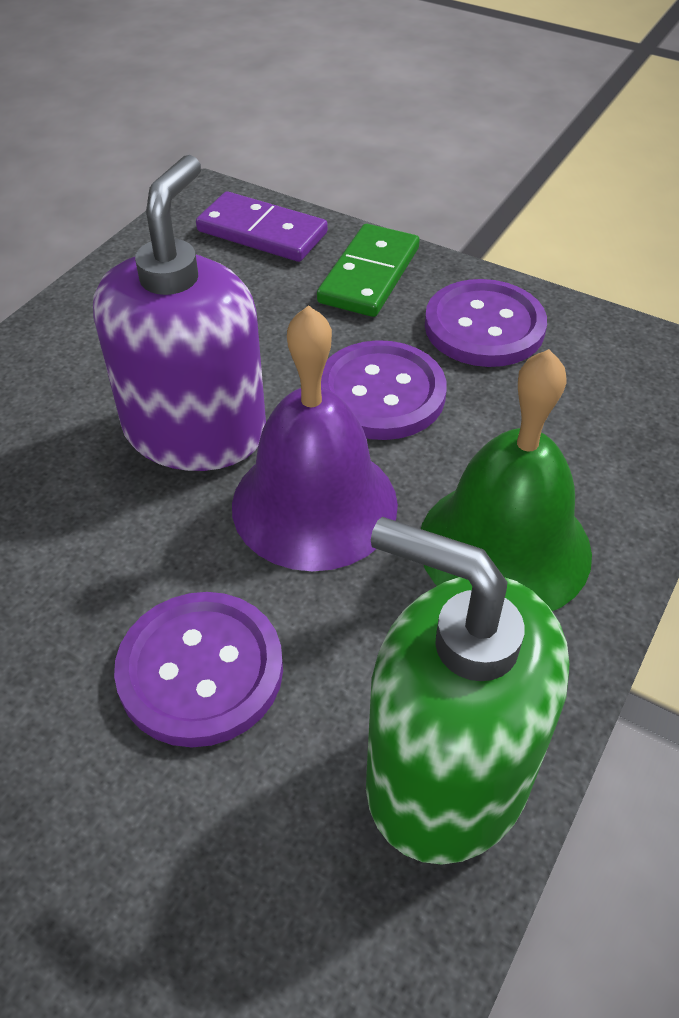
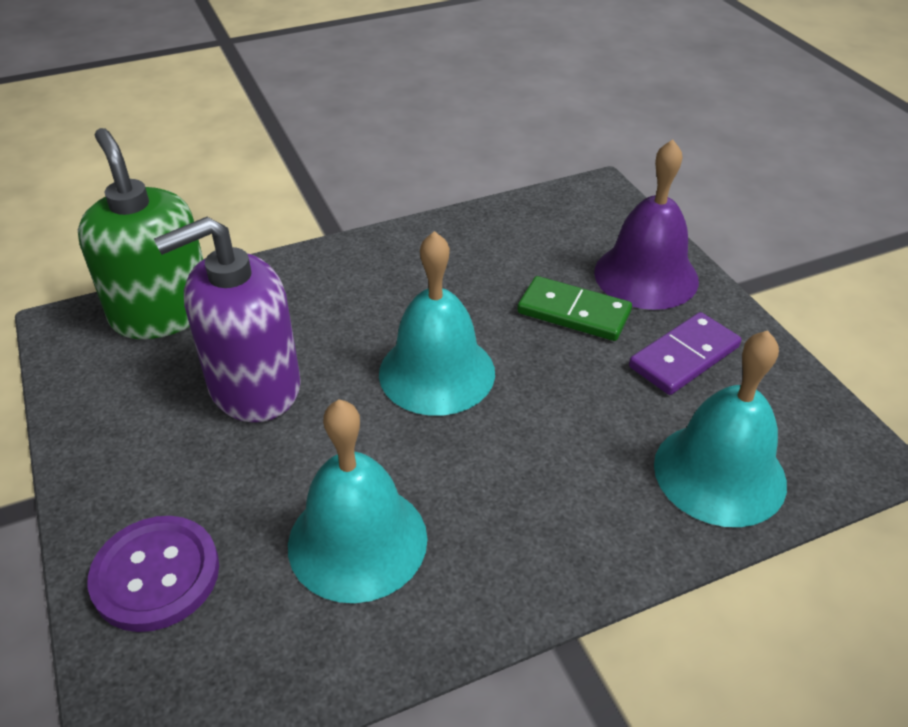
green bell: 1 -> 0
purple button: 3 -> 1
turquoise bell: 0 -> 3

